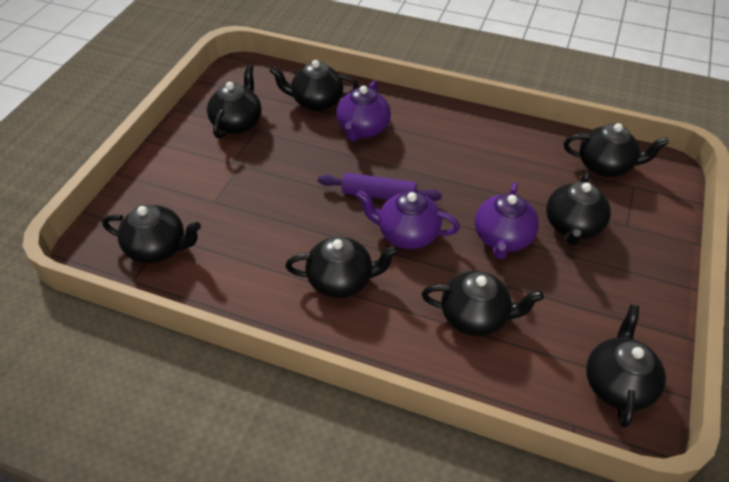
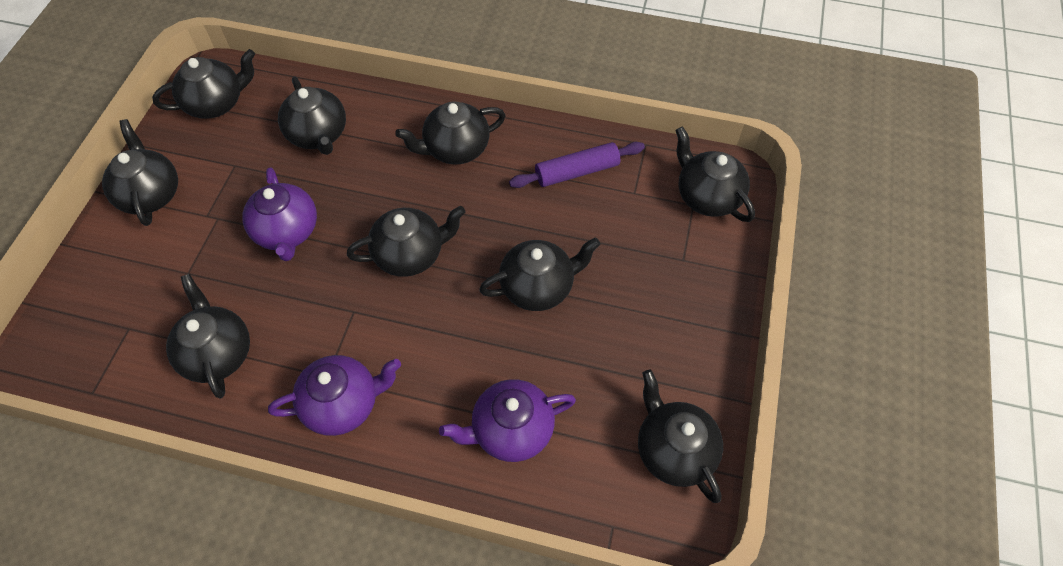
black teapot: 8 -> 9

